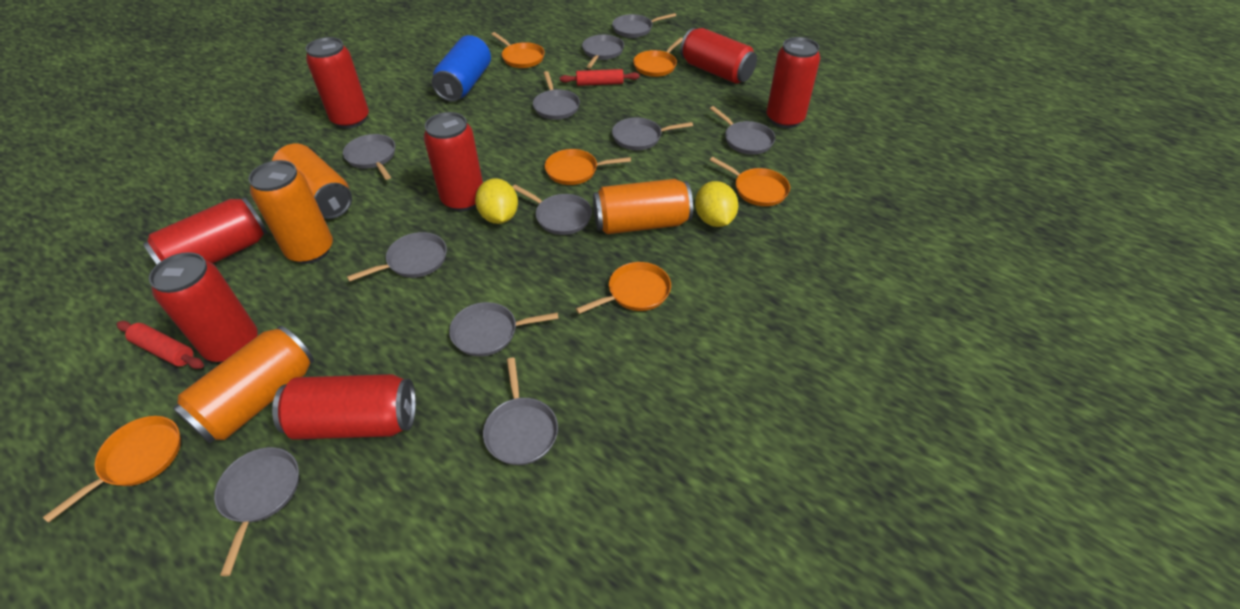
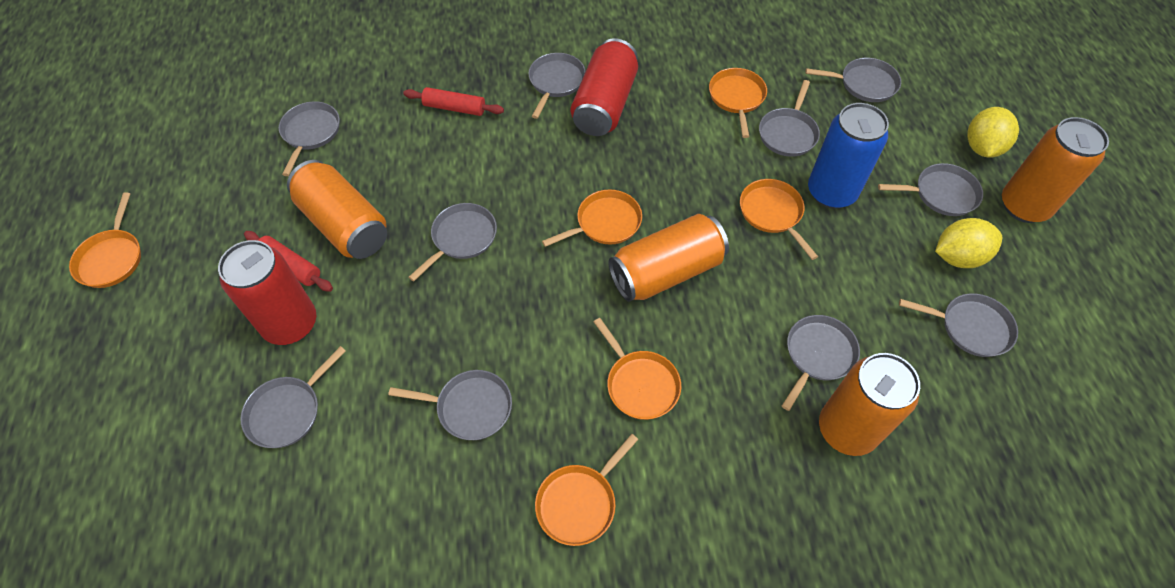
grey pan: 11 -> 10
red can: 7 -> 2

